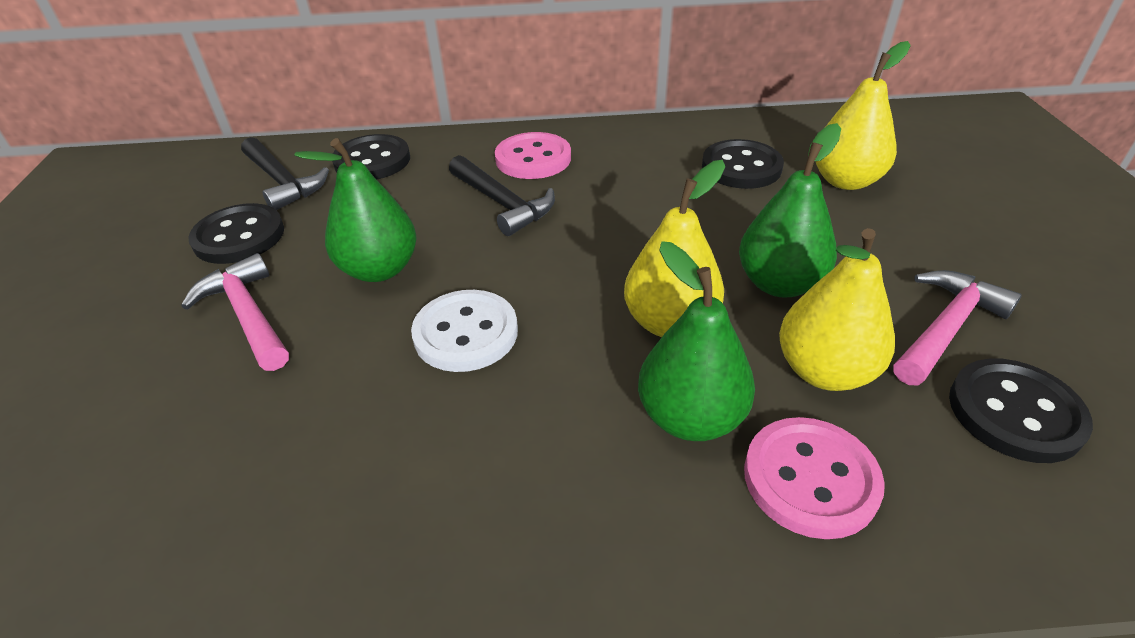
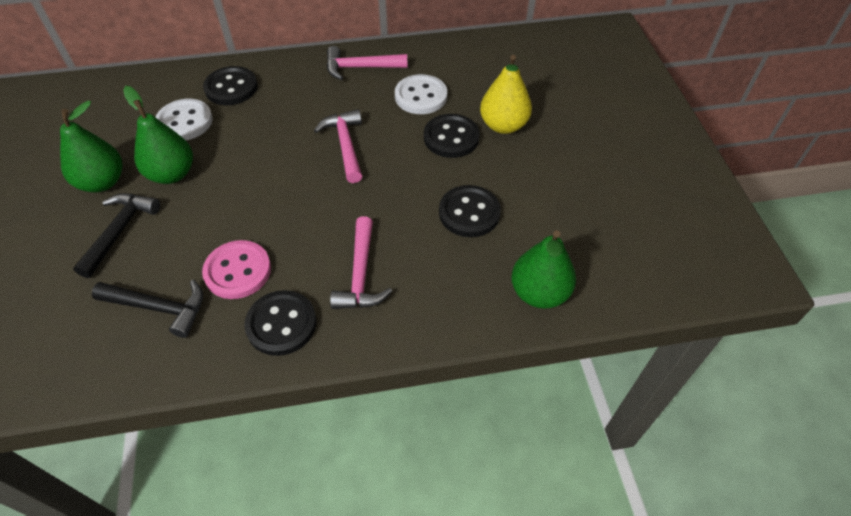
pink button: 2 -> 1
pink hammer: 2 -> 3
white button: 1 -> 2
yellow pear: 3 -> 1

